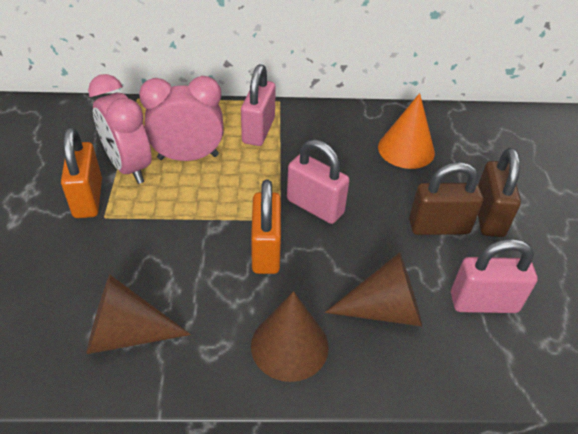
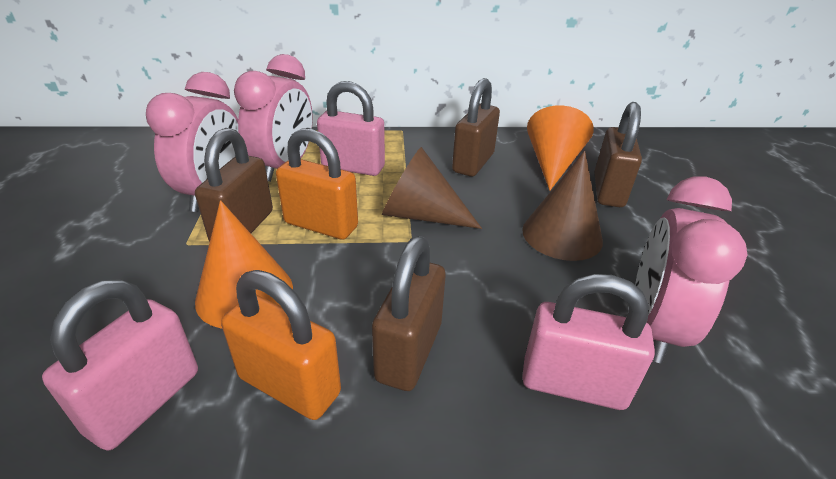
brown cone: 3 -> 2
brown padlock: 2 -> 4
orange cone: 1 -> 2
pink clock: 2 -> 3

